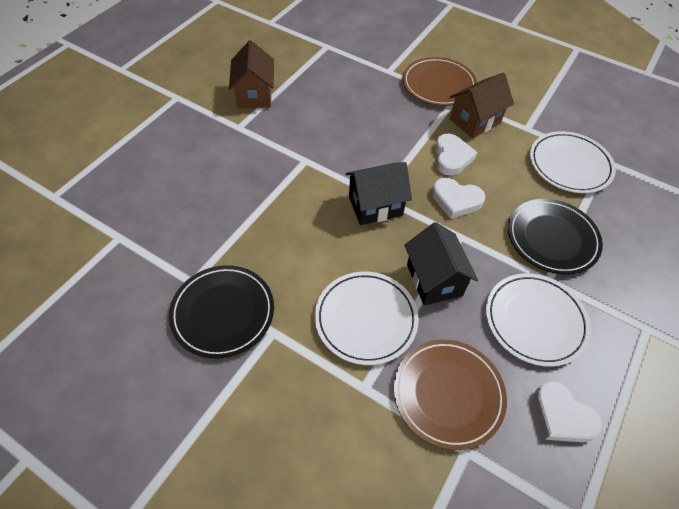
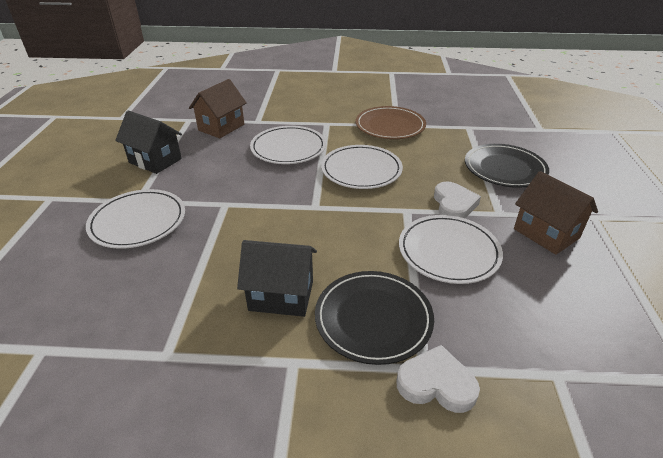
brown plate: 2 -> 1
white heart: 3 -> 2
white plate: 3 -> 4

